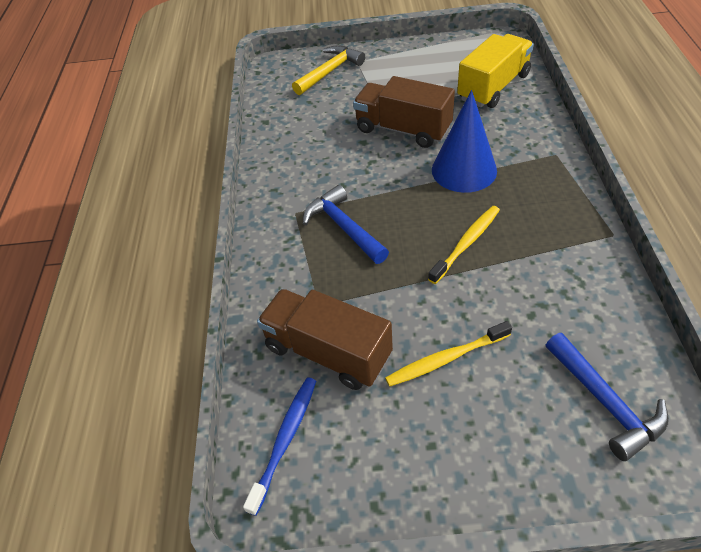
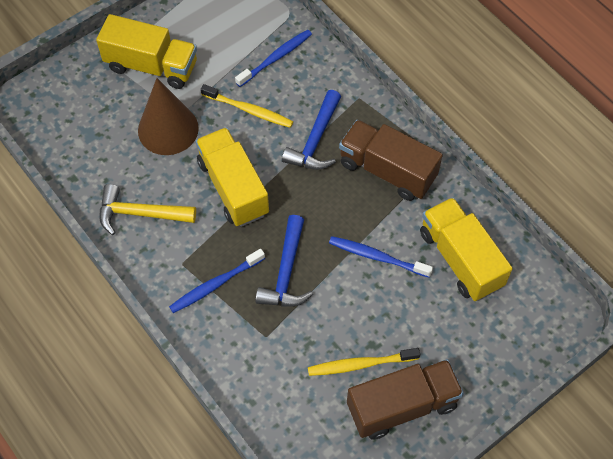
blue cone: 1 -> 0
blue toothbrush: 1 -> 3
brown cone: 0 -> 1
yellow truck: 1 -> 3

